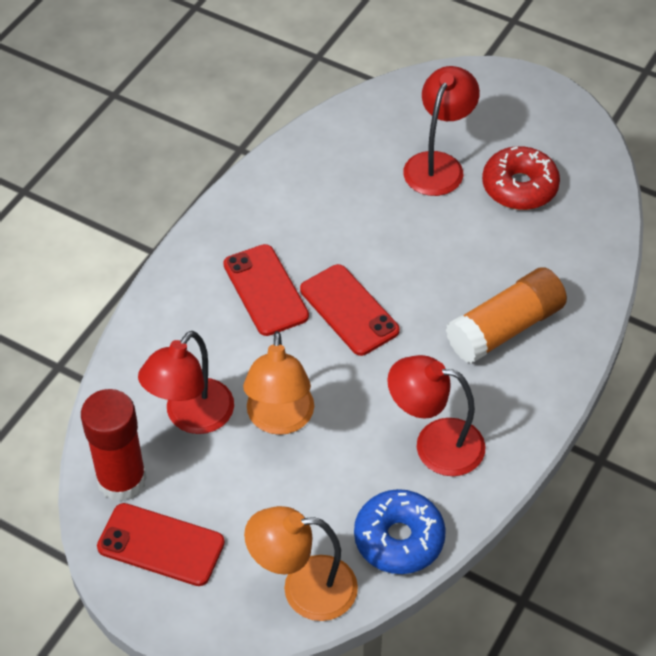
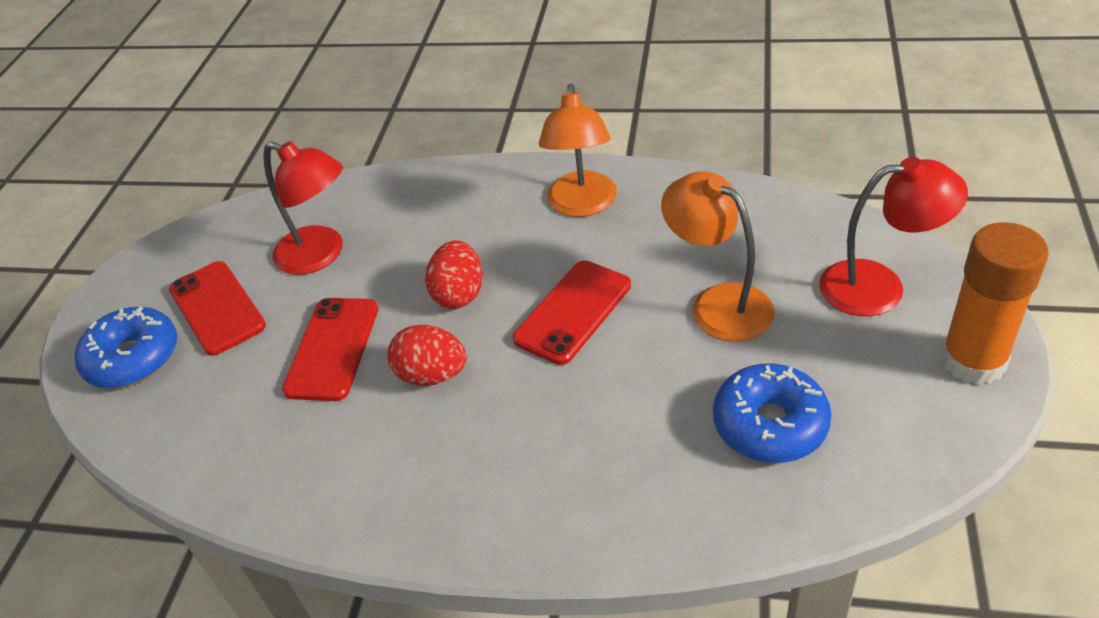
blue donut: 1 -> 2
red donut: 1 -> 0
red egg: 0 -> 2
red glue stick: 1 -> 0
red lamp: 3 -> 2

